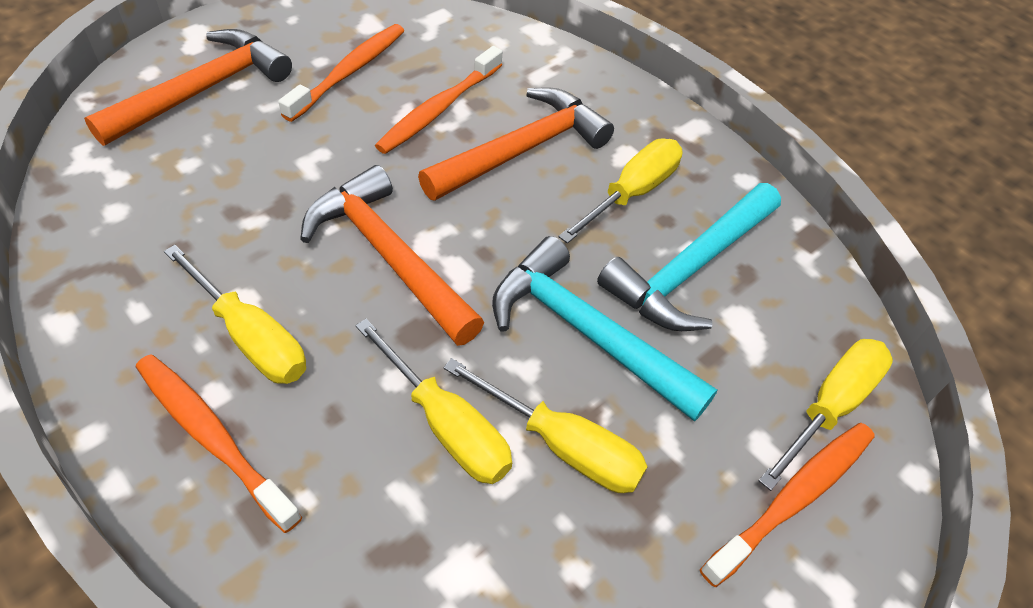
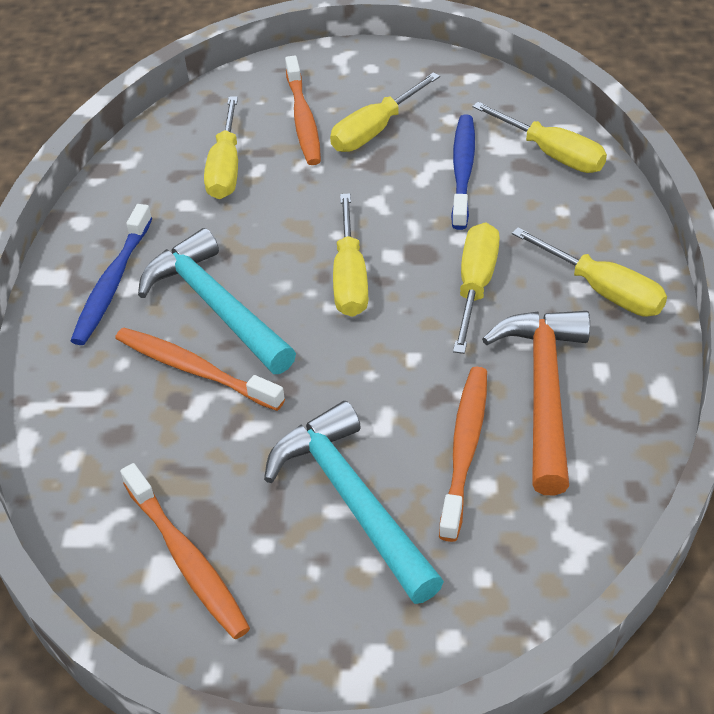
blue toothbrush: 0 -> 2
orange hammer: 3 -> 1
yellow screwdriver: 5 -> 6

